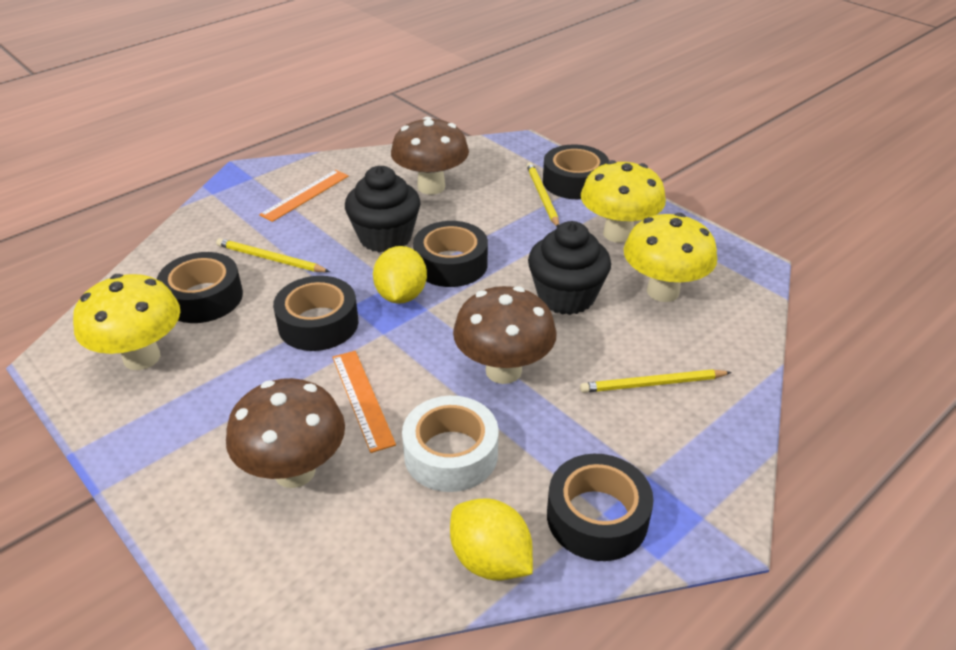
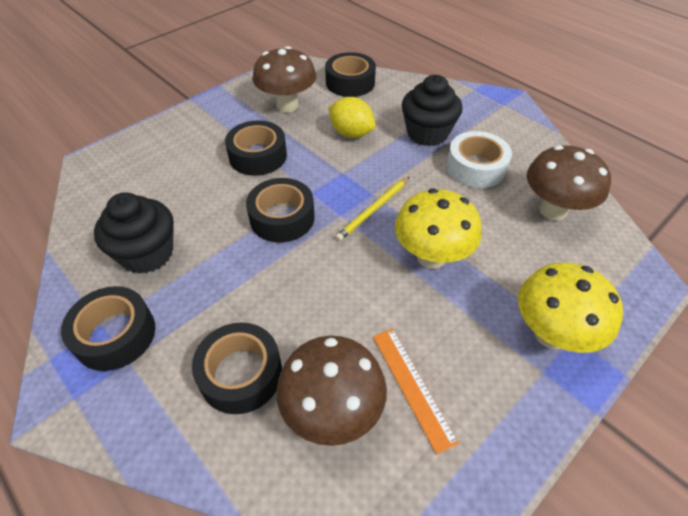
orange ruler: 2 -> 1
yellow lemon: 2 -> 1
yellow mushroom: 3 -> 2
yellow pencil: 3 -> 1

